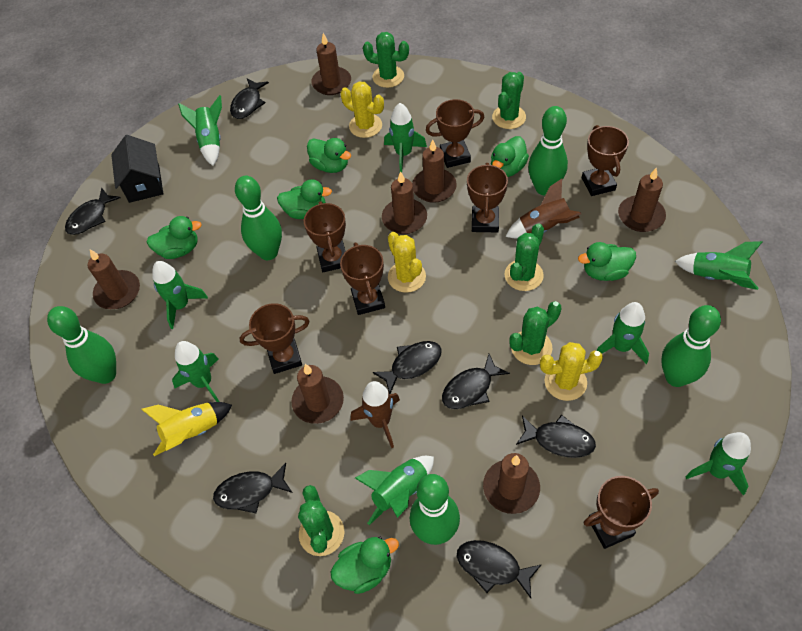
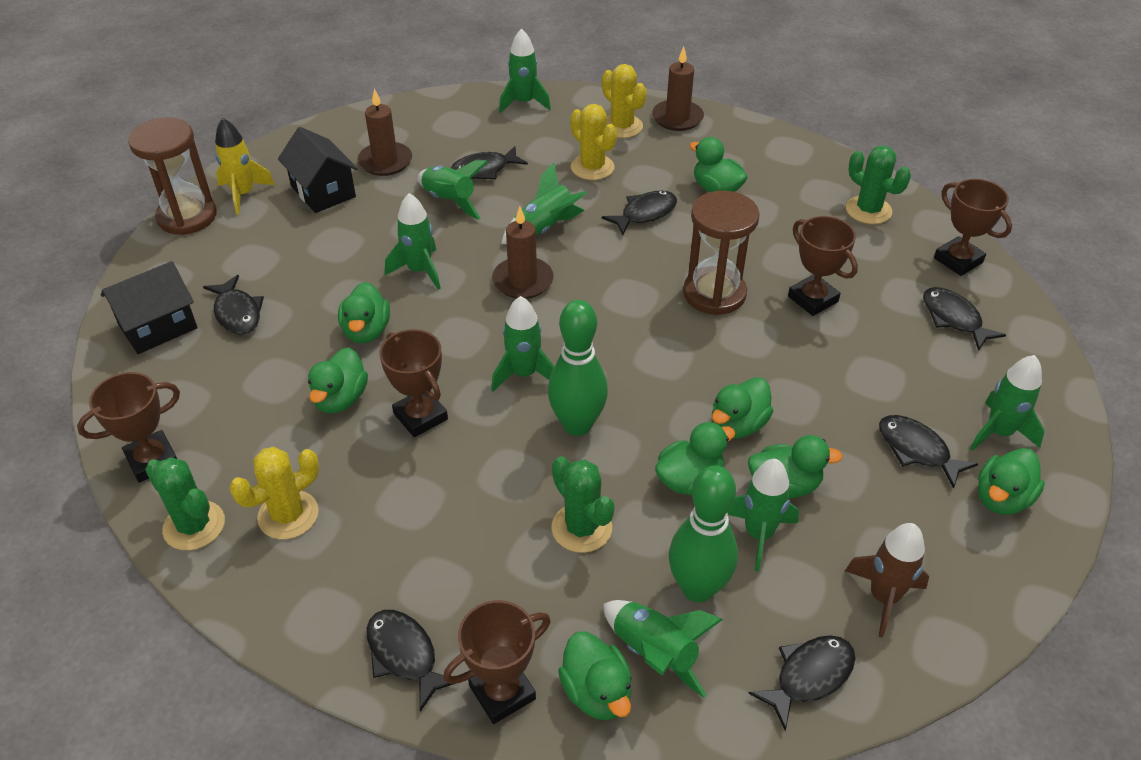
black house: 1 -> 2
brown candle: 7 -> 3
brown hourglass: 0 -> 2
brown rocket: 2 -> 1
brown trophy: 7 -> 5
green bowling pin: 5 -> 2
green cactus: 5 -> 3
green duck: 6 -> 8

